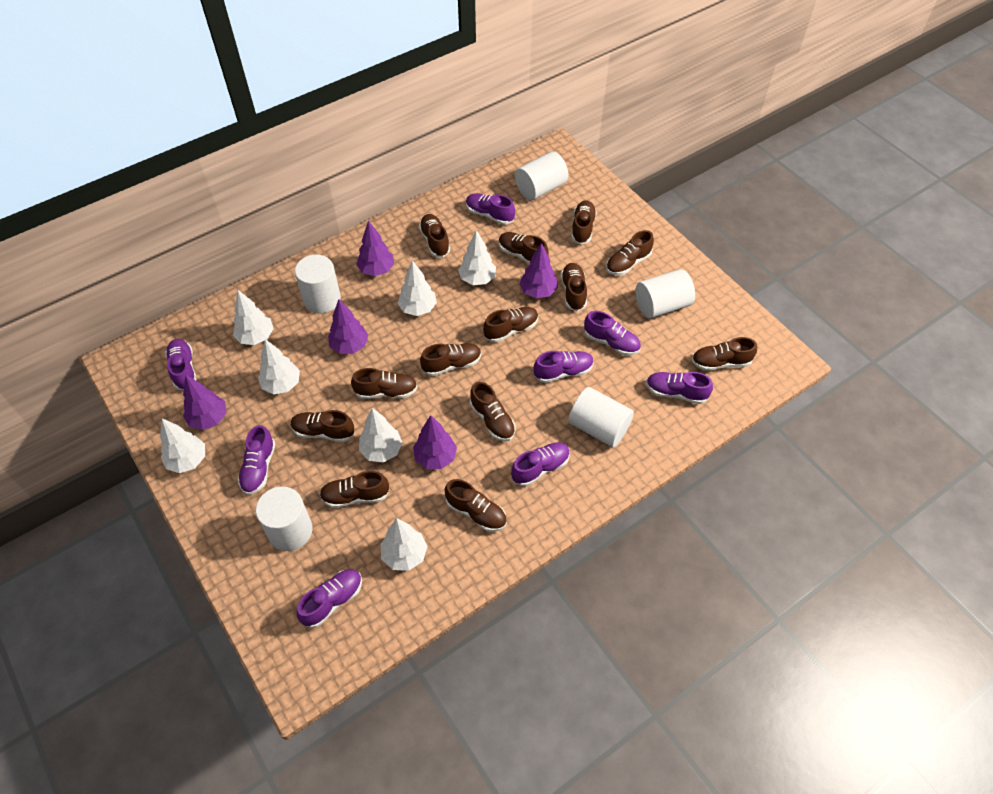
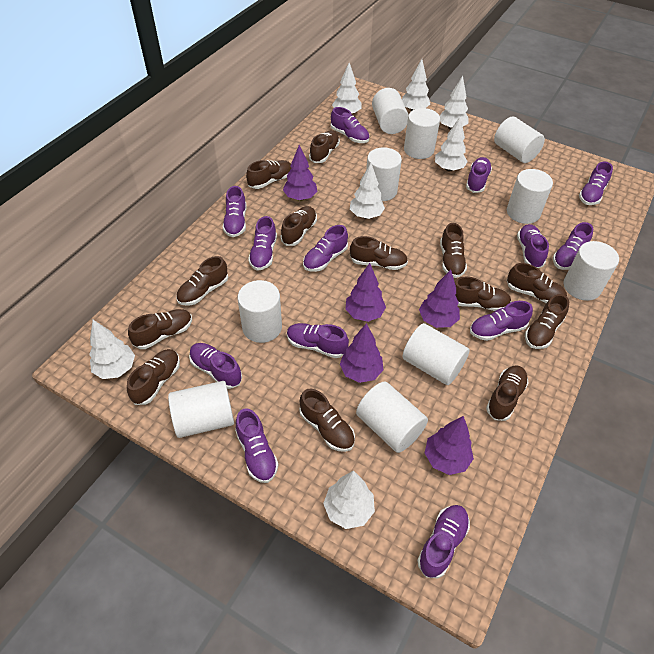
purple shoe: 8 -> 13
white cylinder: 5 -> 10

